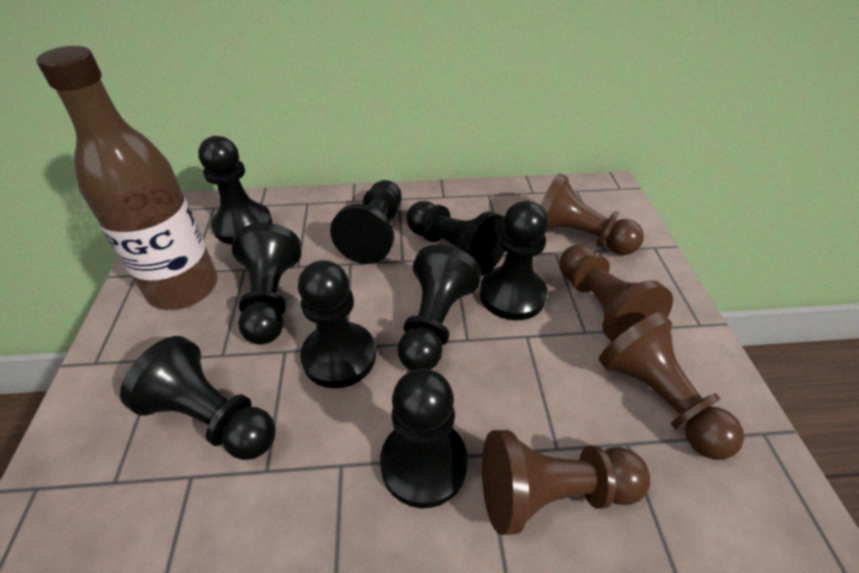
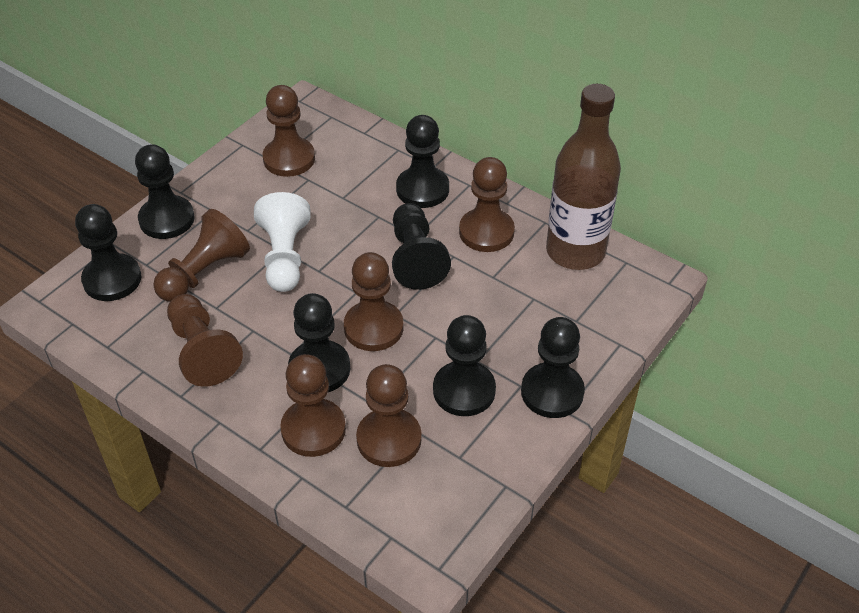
black pawn: 9 -> 7
brown pawn: 4 -> 7
white pawn: 0 -> 1

